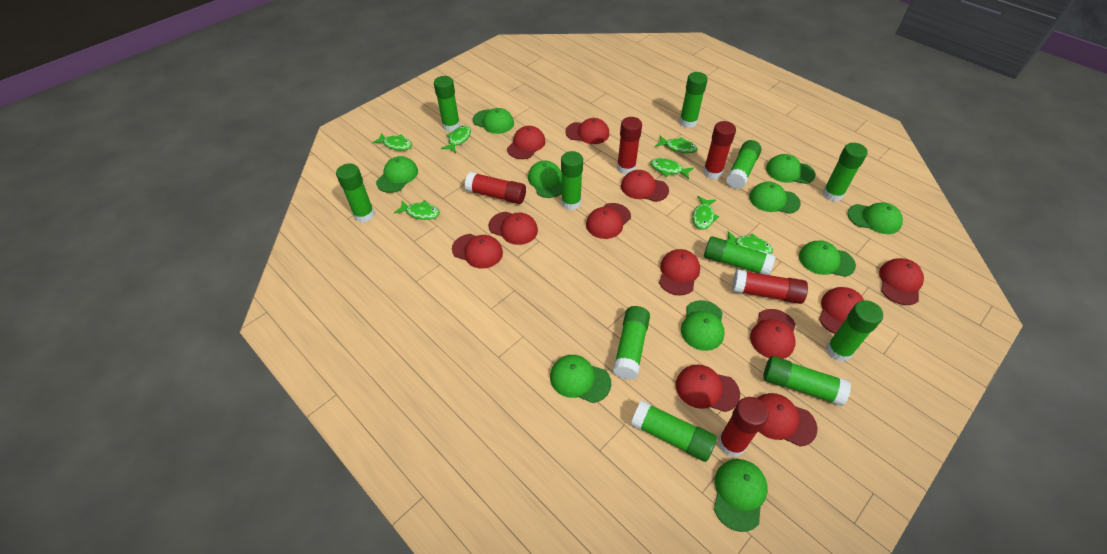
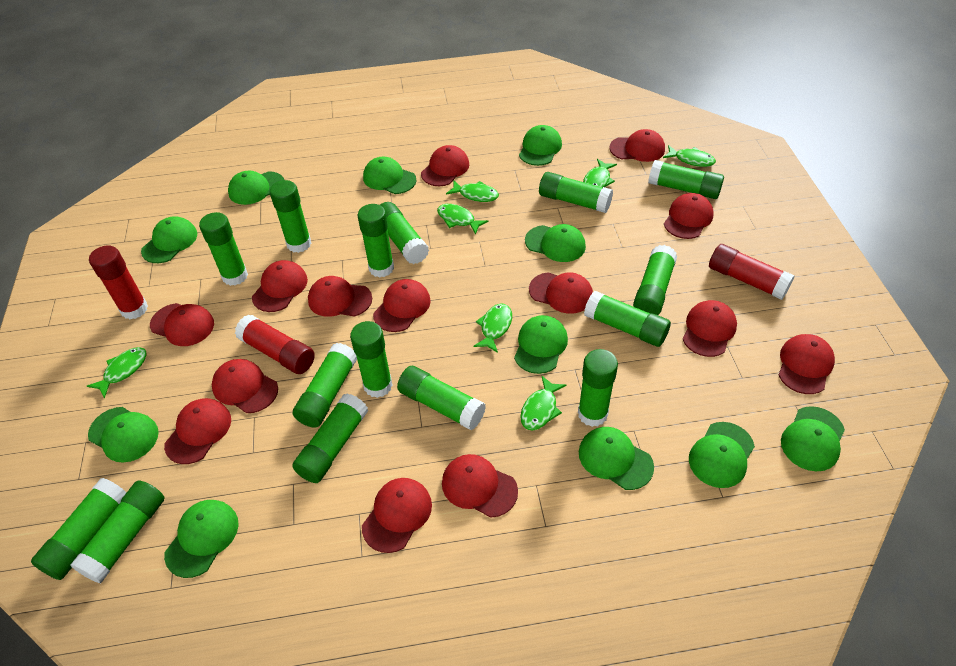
green cap: 10 -> 11
green glue stick: 11 -> 15
red cap: 12 -> 14
red glue stick: 5 -> 3

